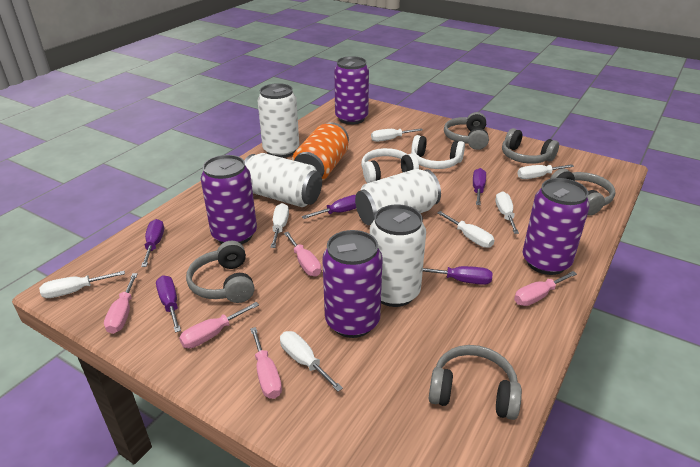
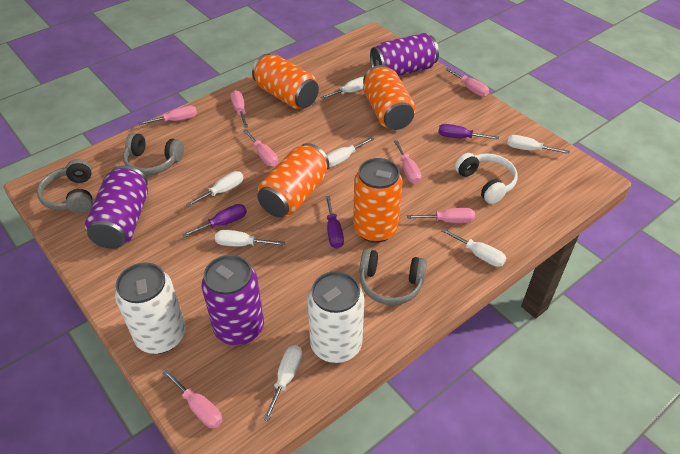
grey headphones: 5 -> 3
orange can: 1 -> 4
pink screwdriver: 5 -> 7
purple can: 4 -> 3
purple screwdriver: 5 -> 3
white can: 4 -> 2
white headphones: 2 -> 1

